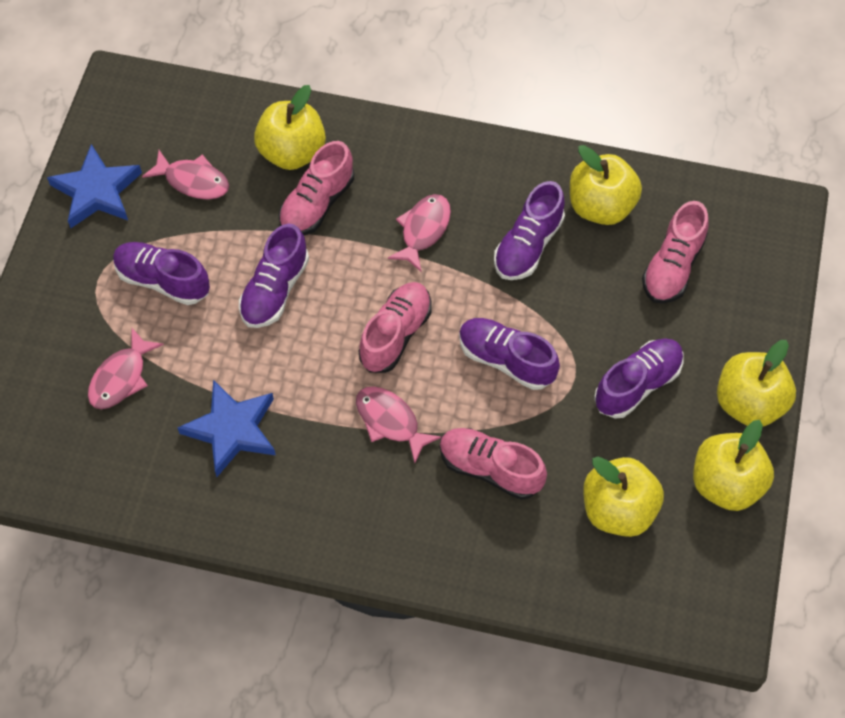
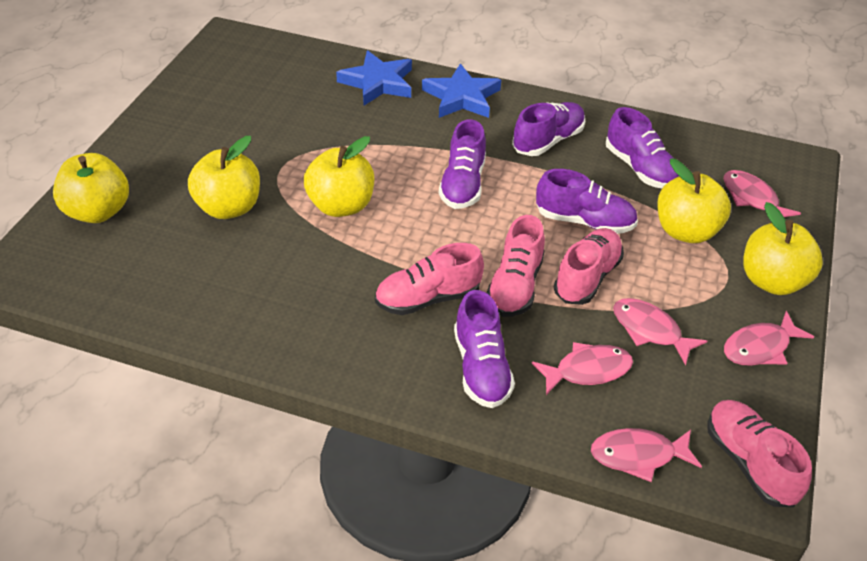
pink fish: 4 -> 5

